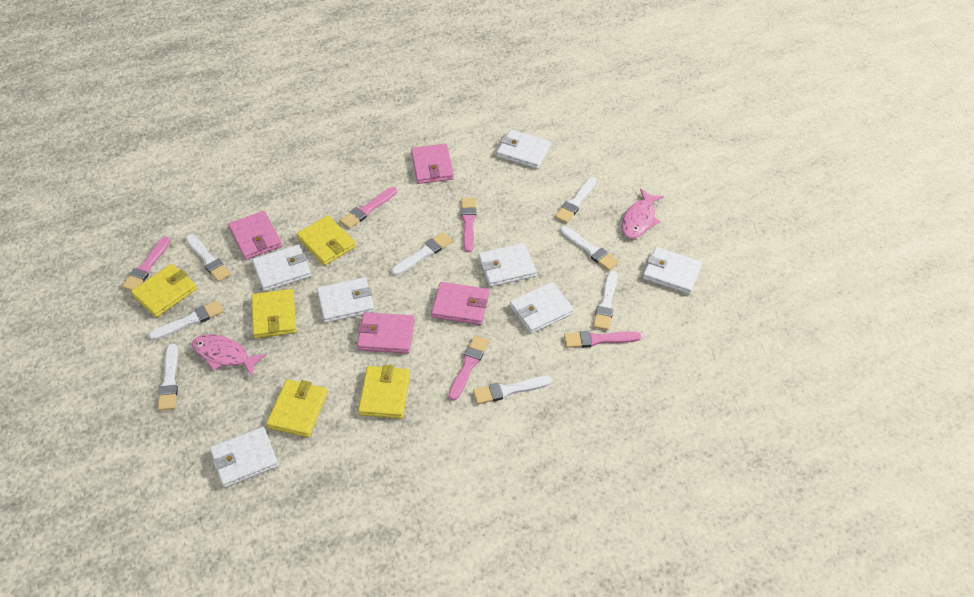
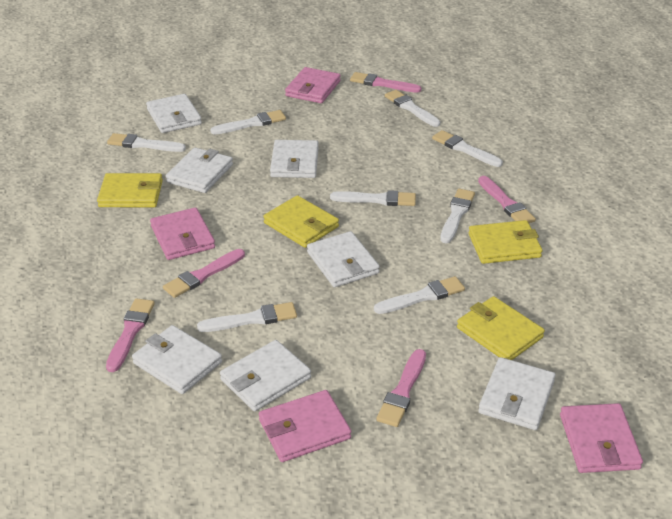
pink fish: 2 -> 0
yellow wallet: 5 -> 4

